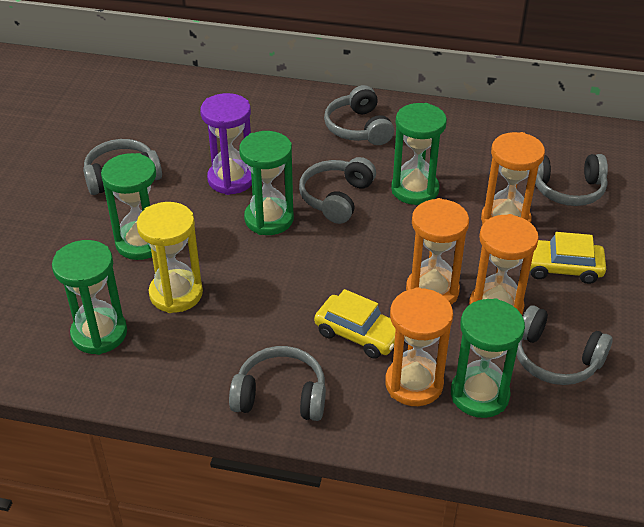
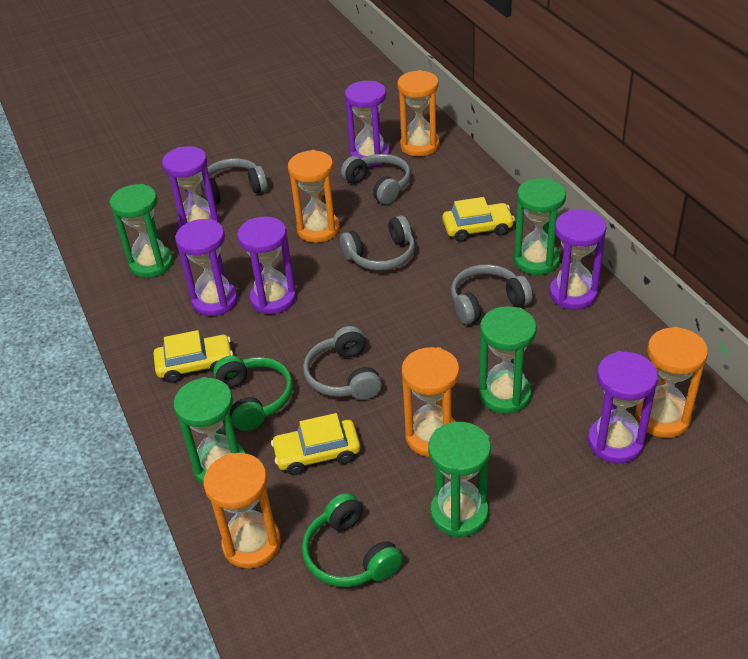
green headphones: 0 -> 2
grey headphones: 6 -> 5
orange hourglass: 4 -> 5
purple hourglass: 1 -> 6
yellow car: 2 -> 3
yellow hourglass: 1 -> 0

